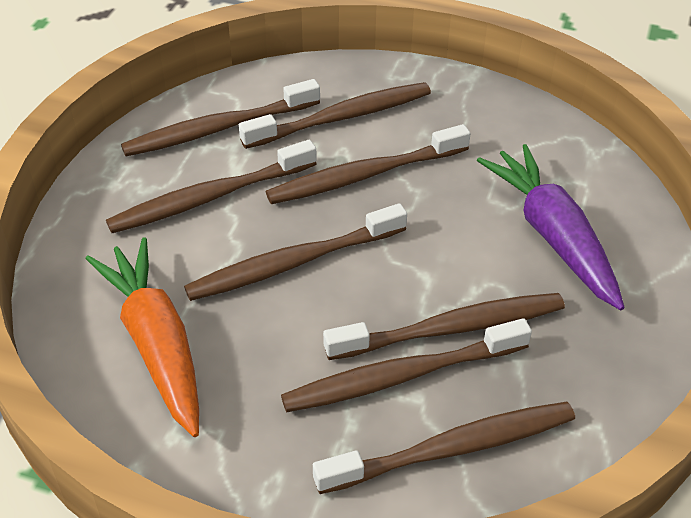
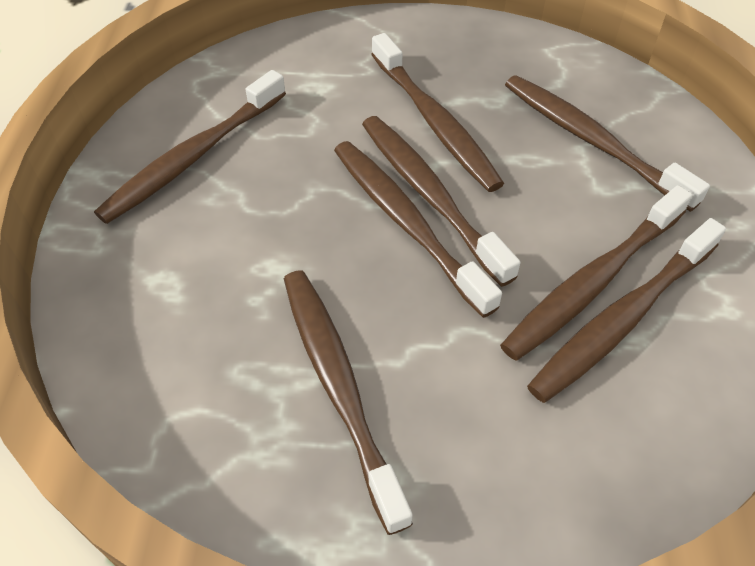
orange carrot: 1 -> 0
purple carrot: 1 -> 0

